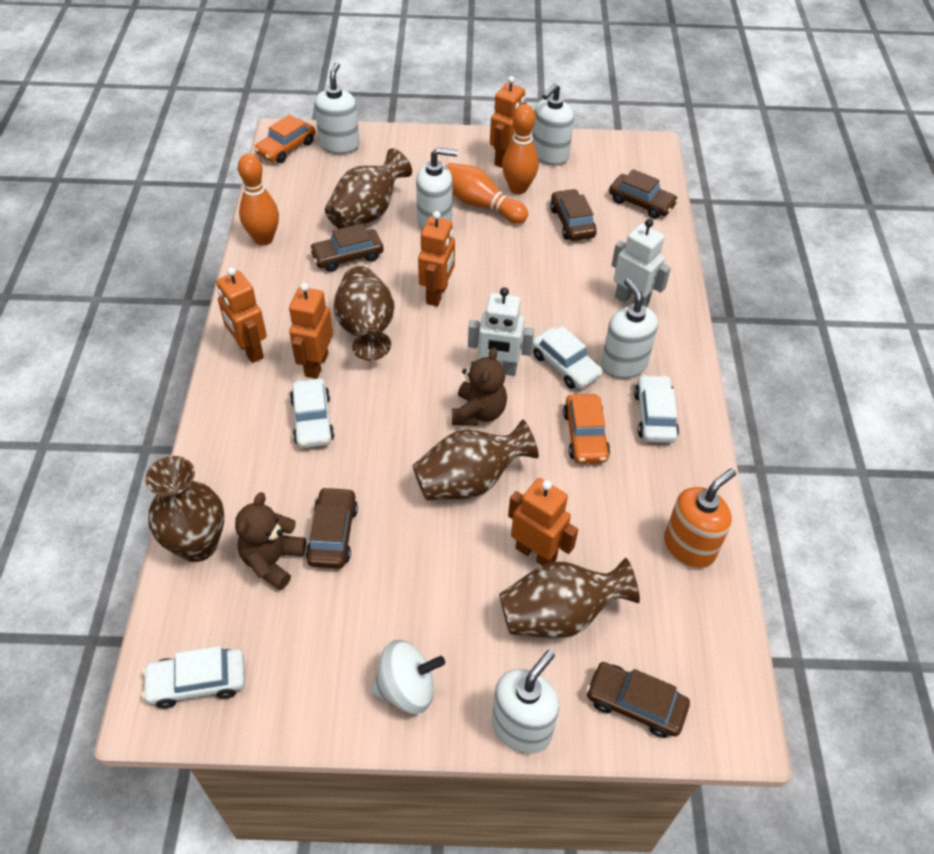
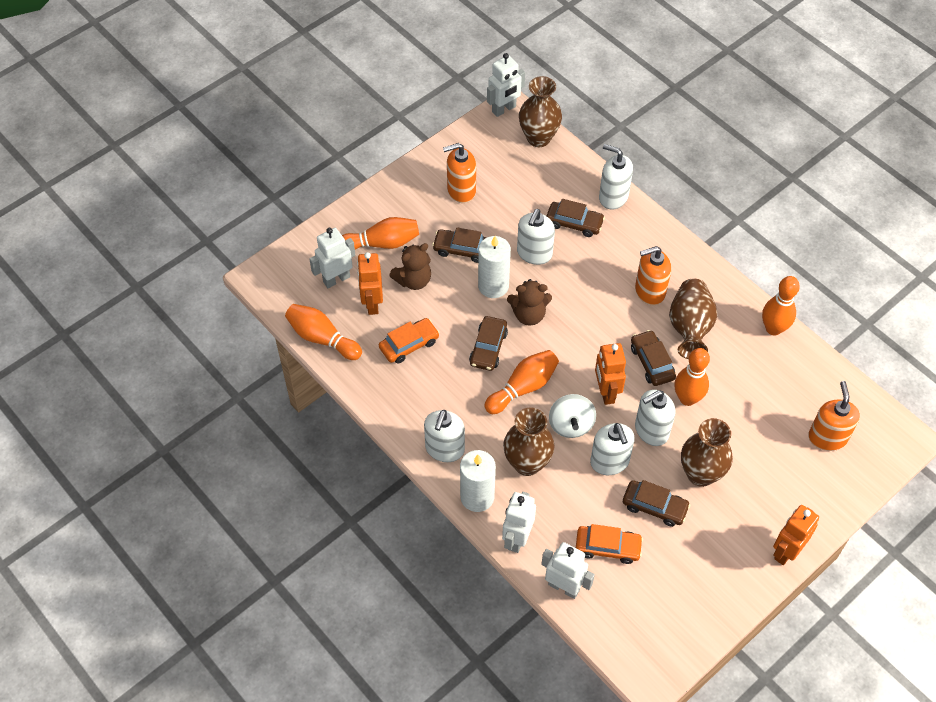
brown vase: 5 -> 4
orange bowling pin: 3 -> 5
orange robot: 5 -> 3
orange soap dispenser: 1 -> 3
white candle: 0 -> 2
white car: 4 -> 0
white robot: 2 -> 4

